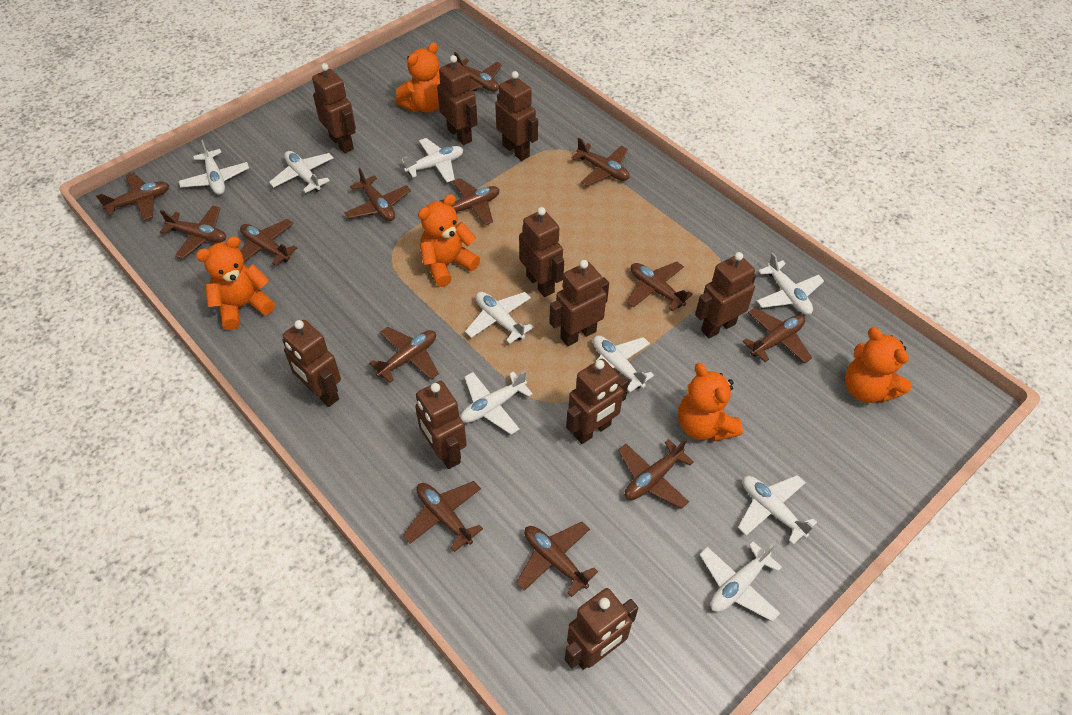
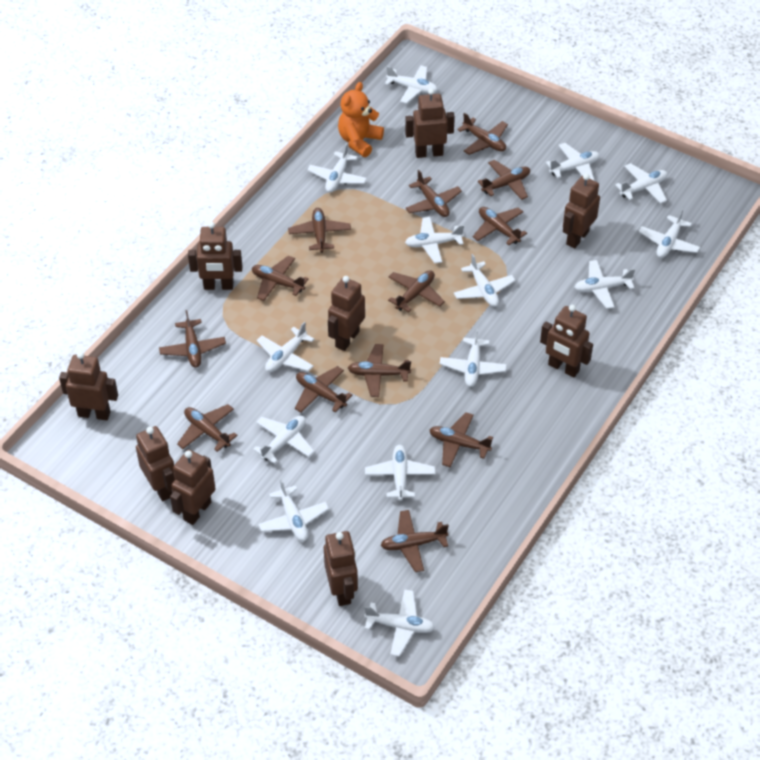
brown robot: 10 -> 9
orange teddy bear: 5 -> 1
white plane: 9 -> 14

